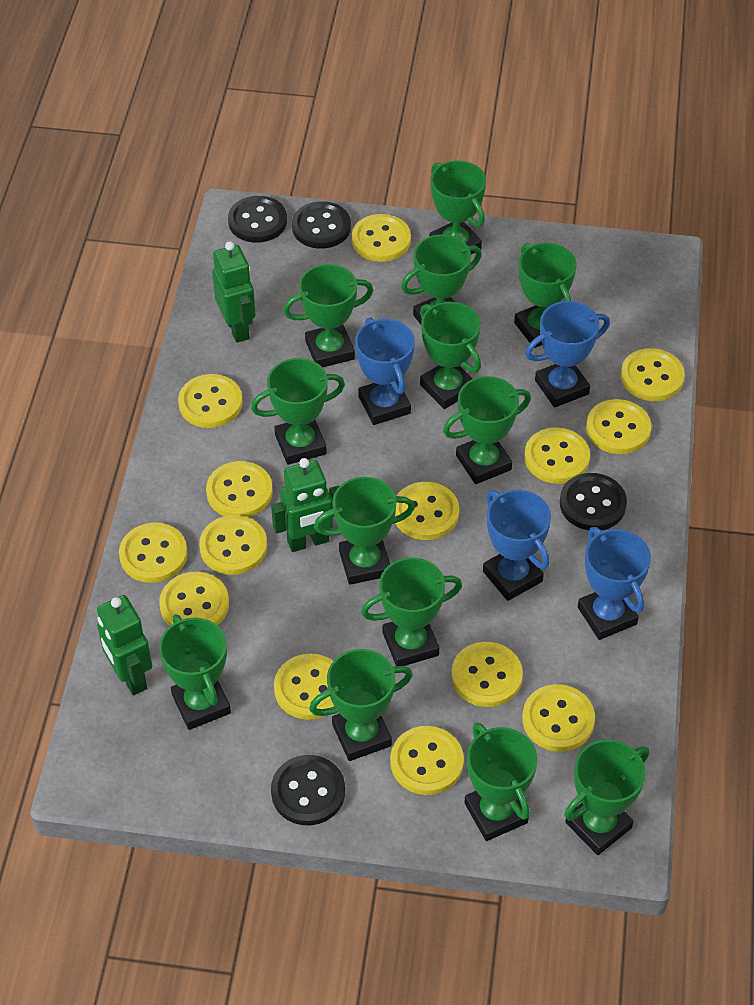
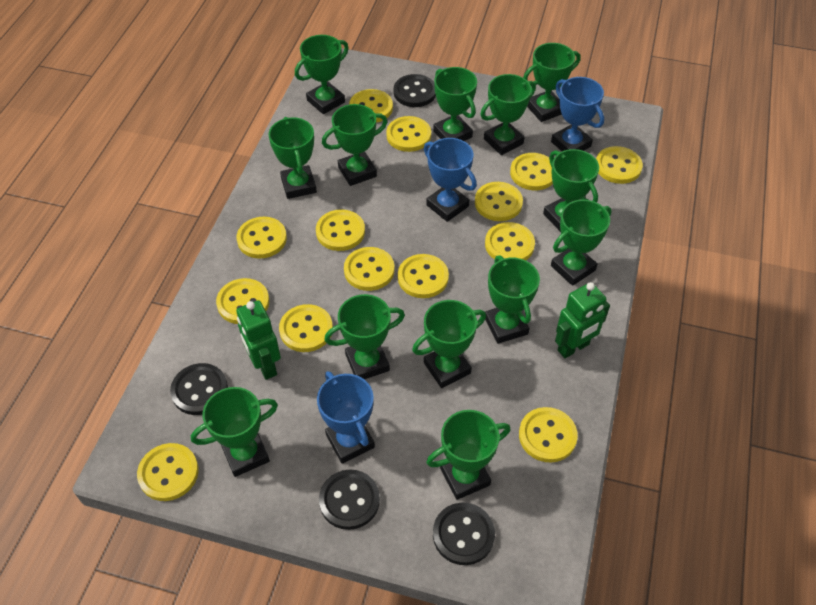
blue trophy: 4 -> 3
green robot: 3 -> 2

